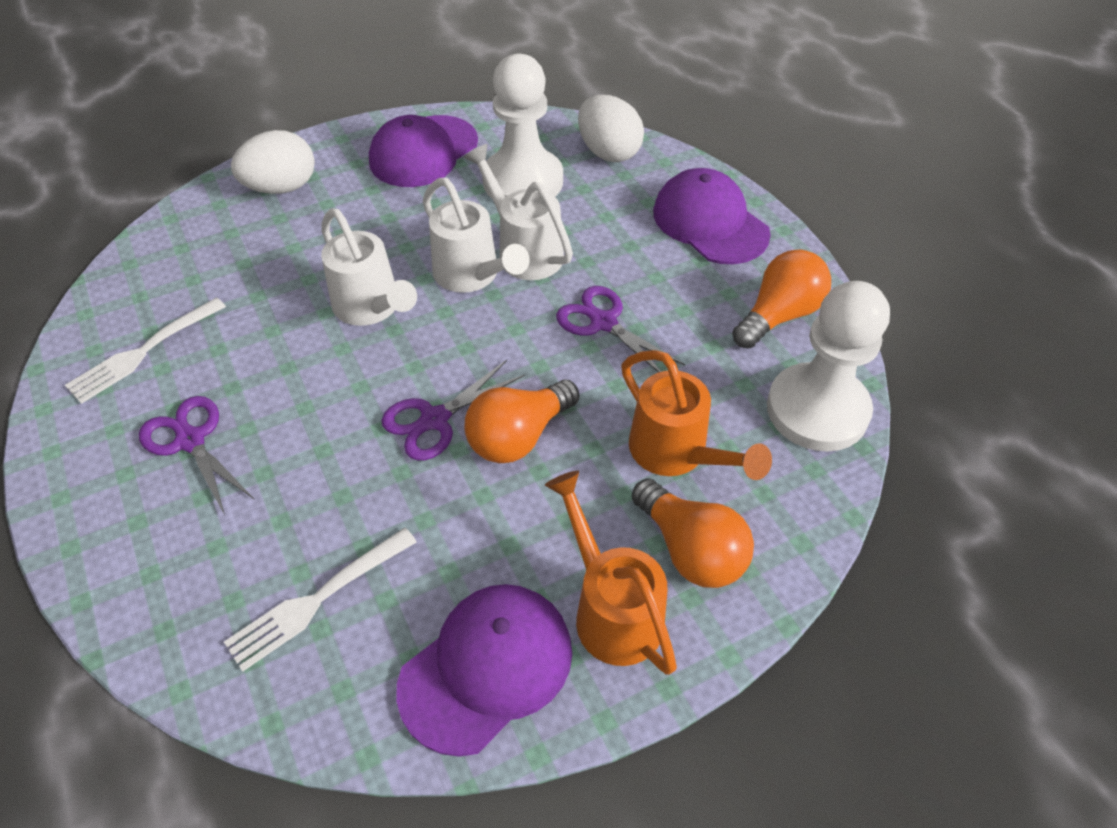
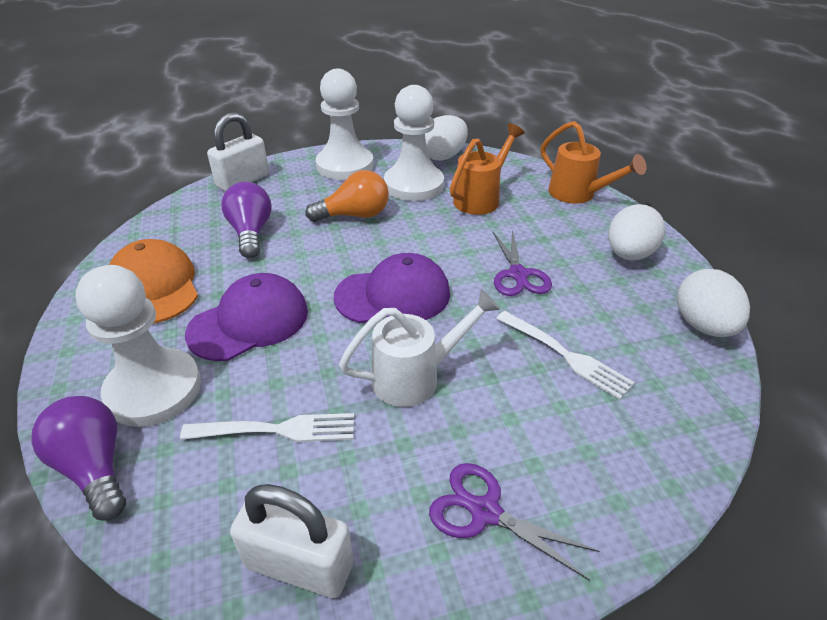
orange cap: 0 -> 1
orange light bulb: 3 -> 1
purple cap: 3 -> 2
purple light bulb: 0 -> 2
purple scissors: 3 -> 2
white egg: 2 -> 3
white padlock: 0 -> 2
white pawn: 2 -> 3
white watering can: 3 -> 1

